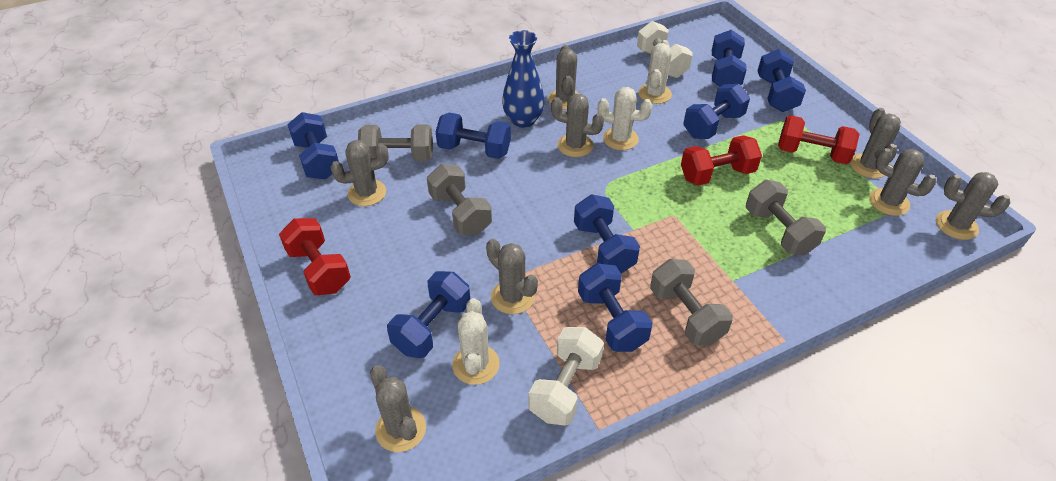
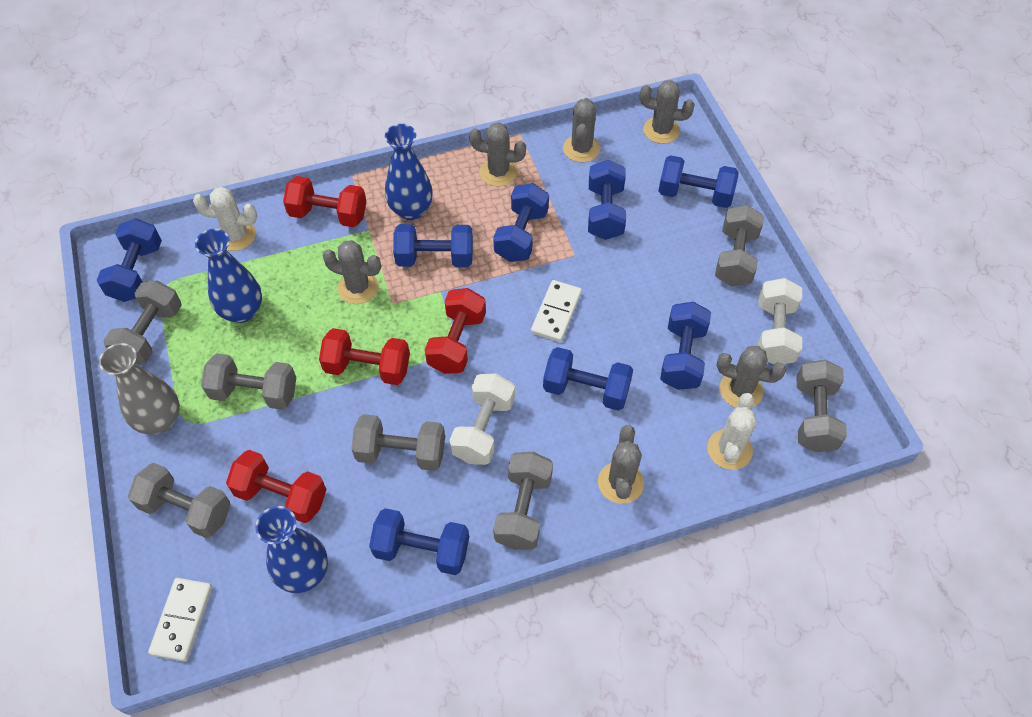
blue vase: 1 -> 3
grey cactus: 8 -> 6
grey dumbbell: 4 -> 7
grey vase: 0 -> 1
red dumbbell: 3 -> 4
white cactus: 3 -> 2
white domino: 0 -> 2

